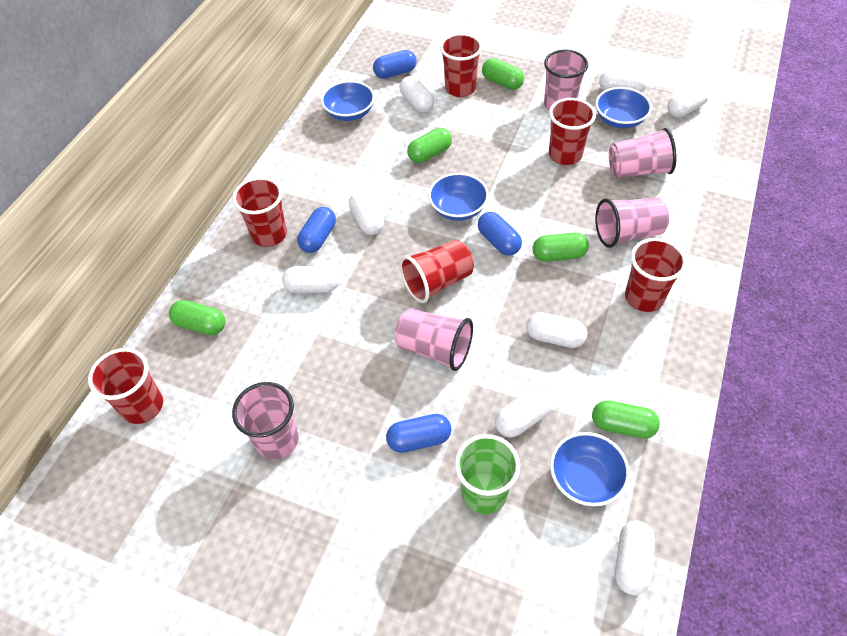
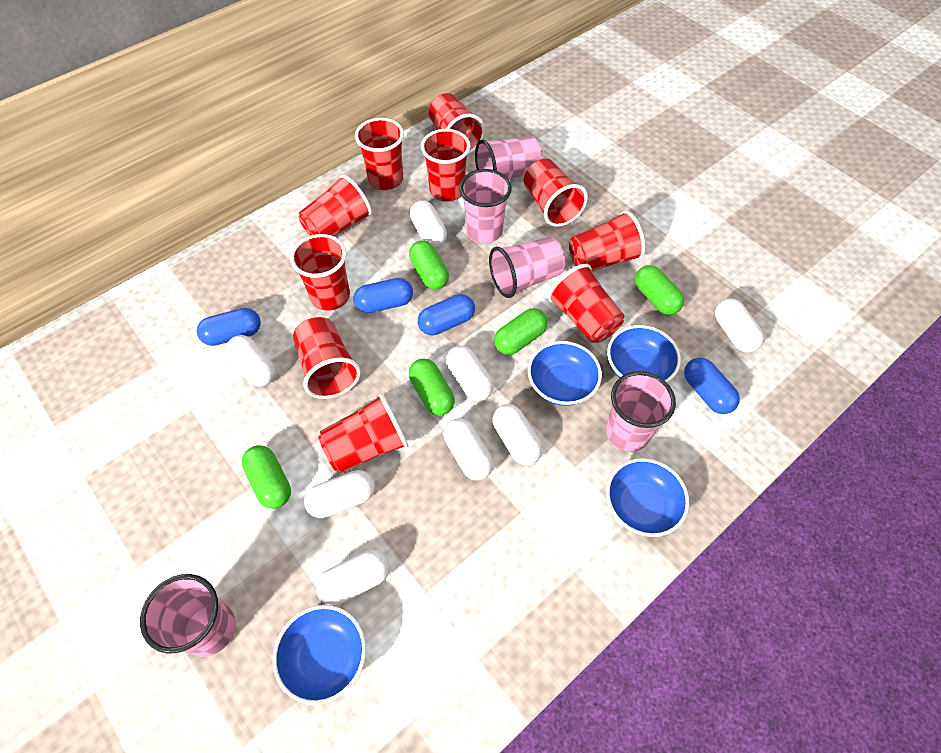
green cup: 1 -> 0
red cup: 6 -> 10

